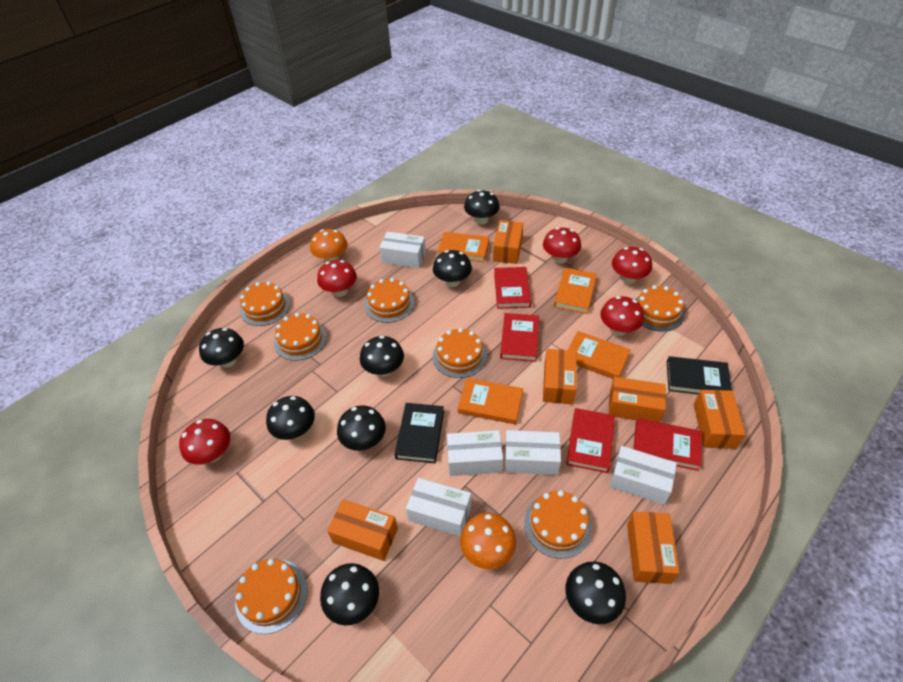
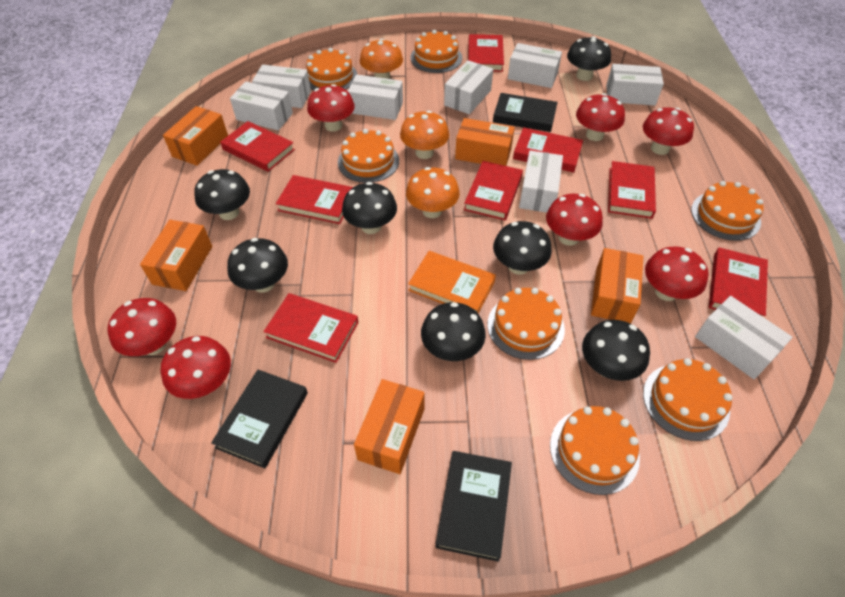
black book: 2 -> 3
black mushroom: 8 -> 7
orange book: 4 -> 1
orange box: 6 -> 5
orange mushroom: 2 -> 3
red book: 4 -> 8
red mushroom: 5 -> 7
white box: 5 -> 8

